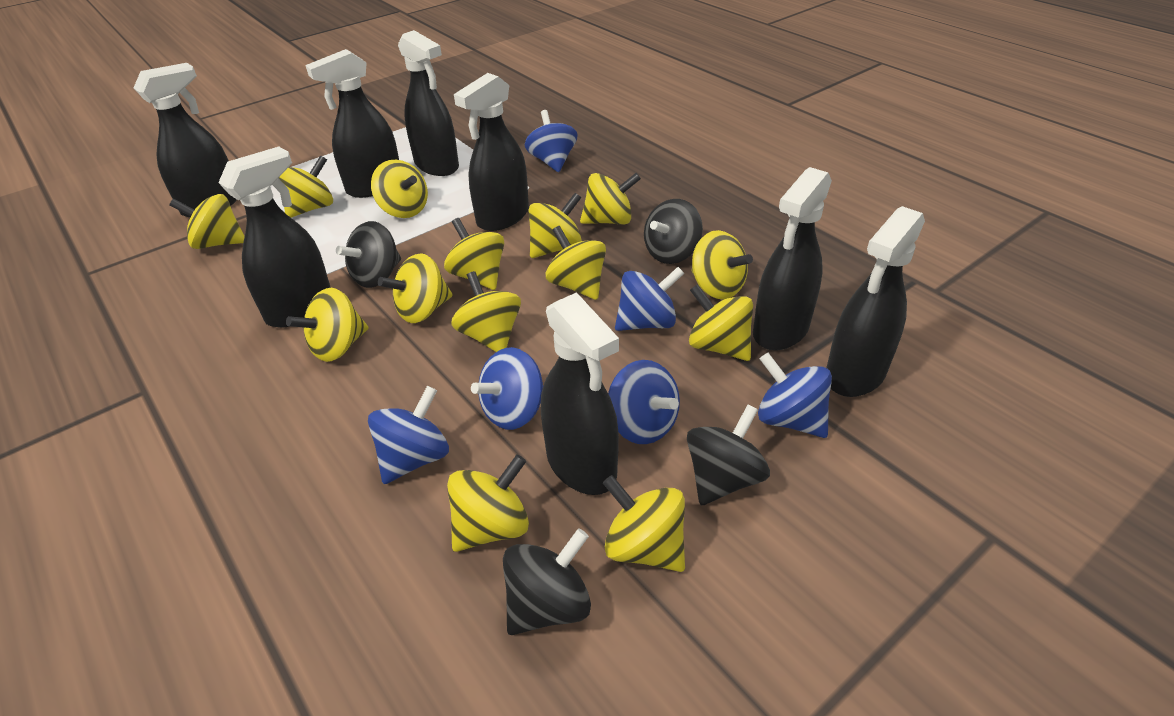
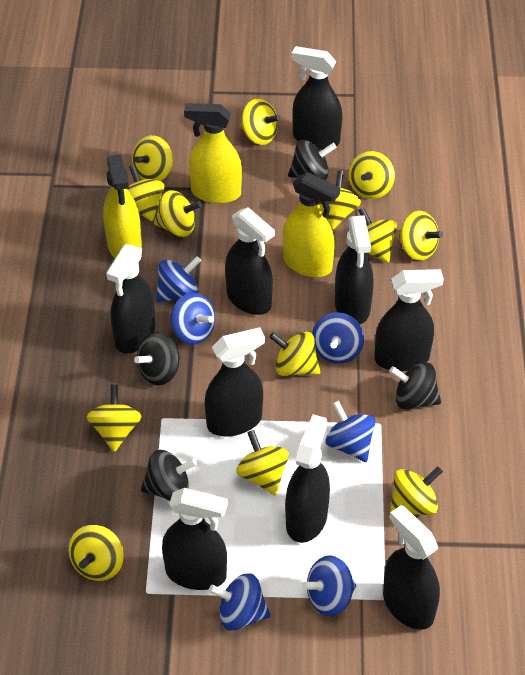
black spray bottle: 8 -> 9
yellow spinning top: 14 -> 13
yellow spray bottle: 0 -> 3

